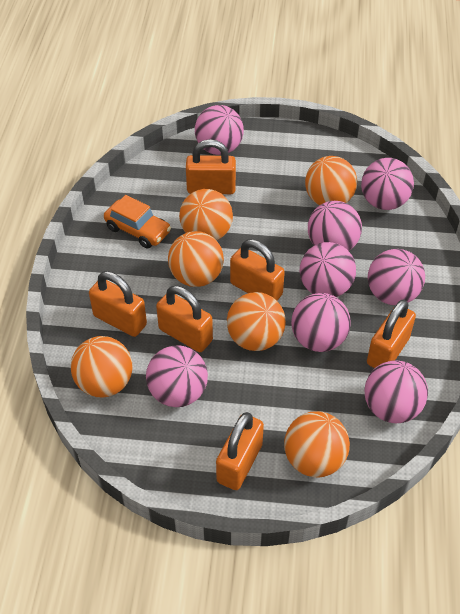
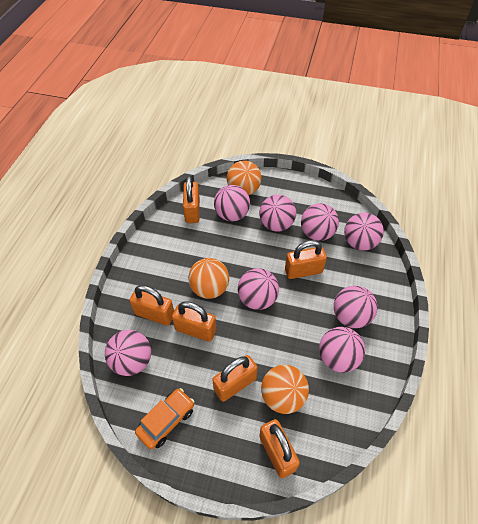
orange ball: 6 -> 3

